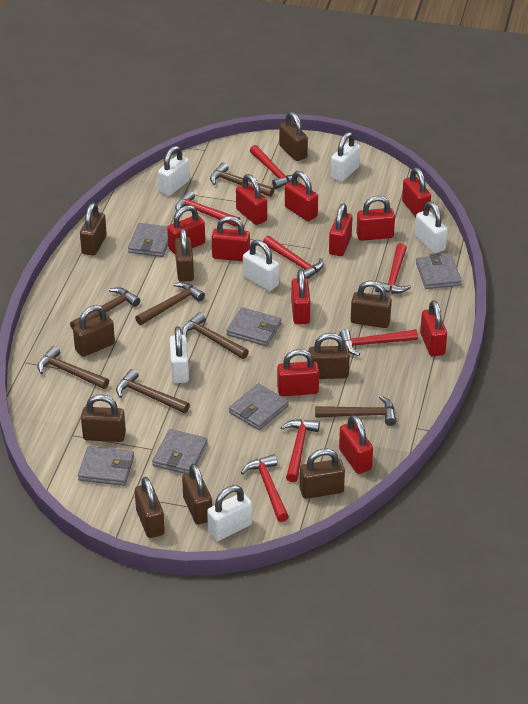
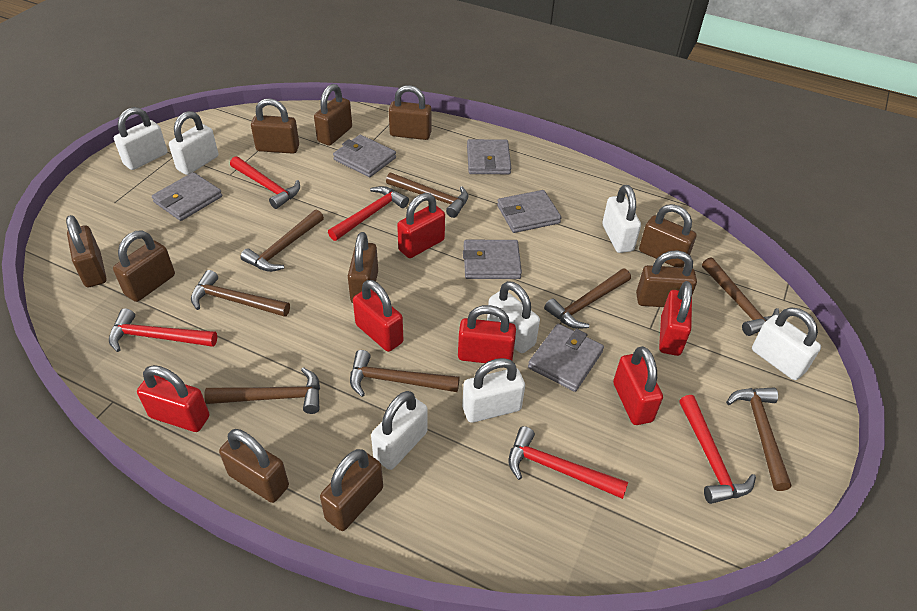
brown hammer: 7 -> 8
red hammer: 7 -> 5
red padlock: 11 -> 6
white padlock: 6 -> 7

